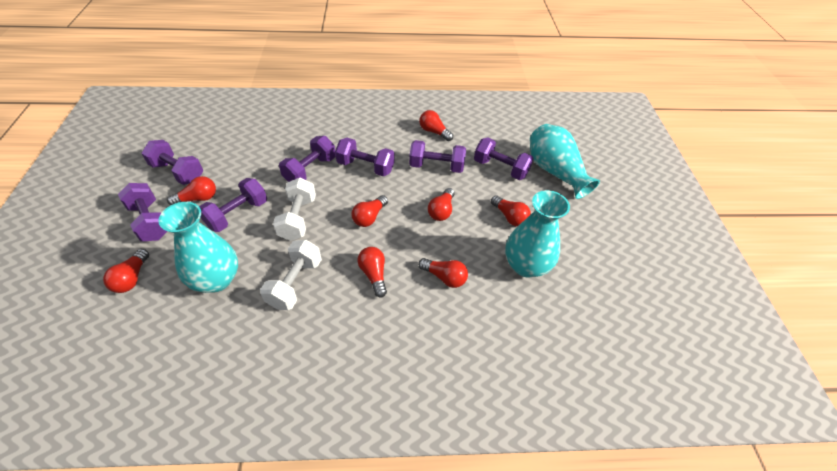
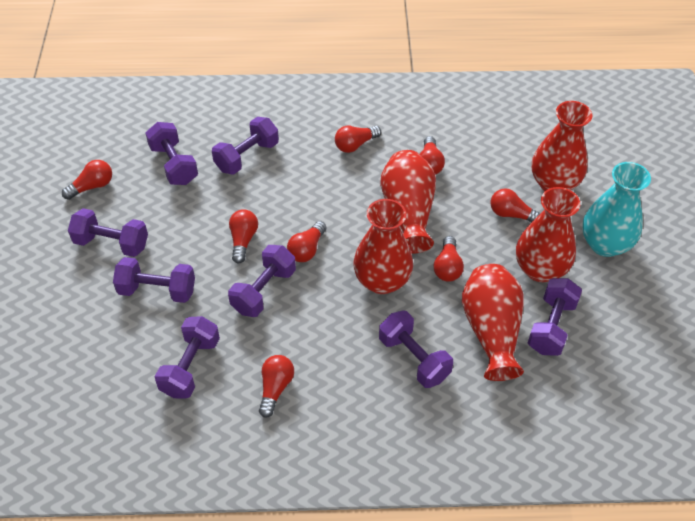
purple dumbbell: 7 -> 8
red vase: 0 -> 5
turquoise vase: 3 -> 1
white dumbbell: 2 -> 0

